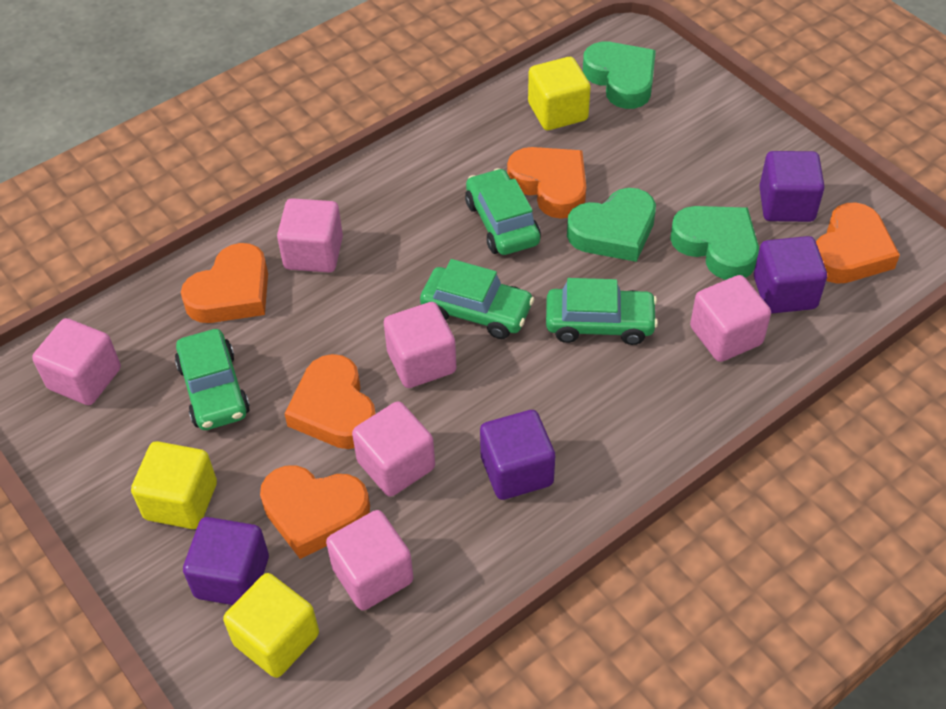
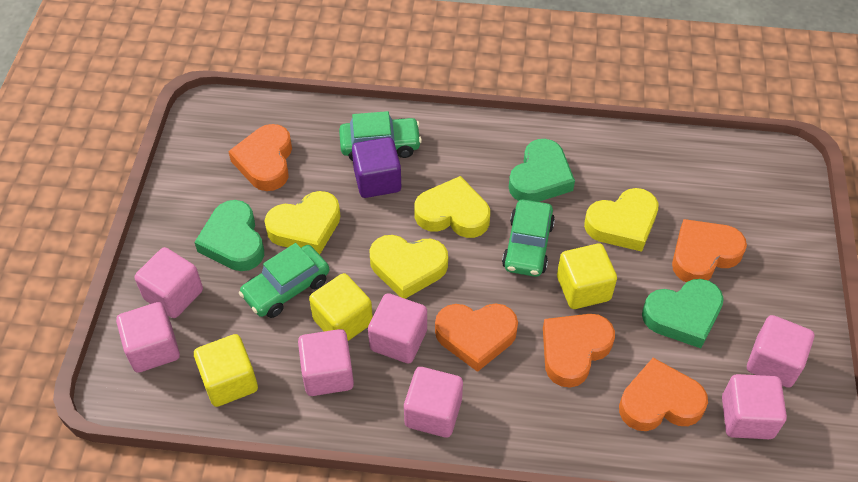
green car: 4 -> 3
pink cube: 6 -> 7
purple cube: 4 -> 1
yellow heart: 0 -> 4

